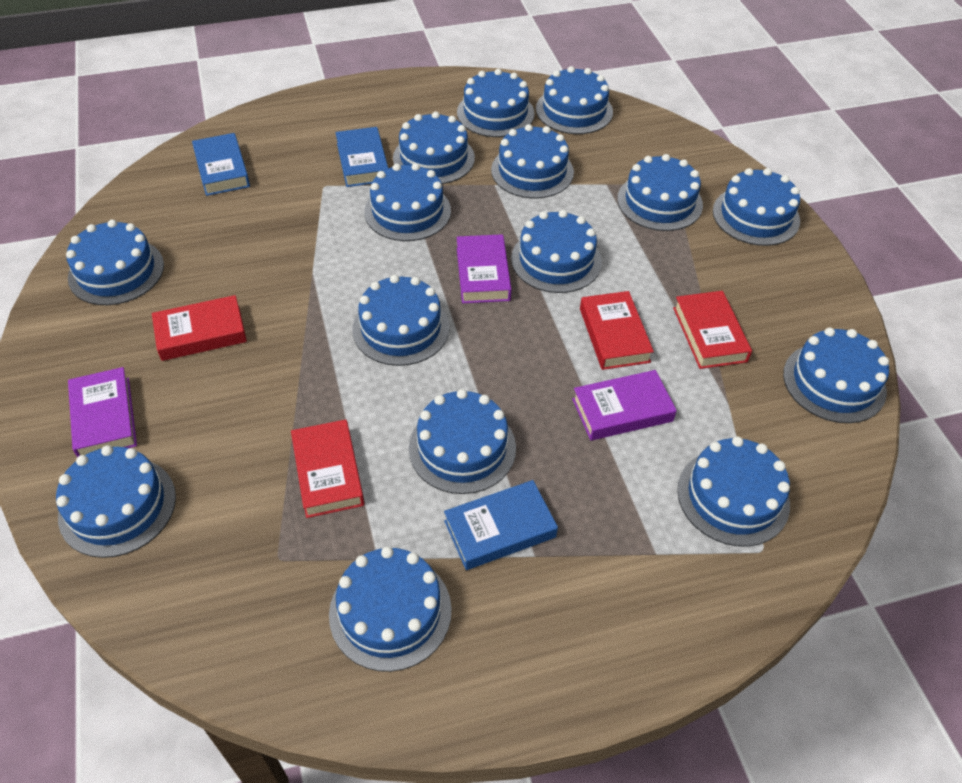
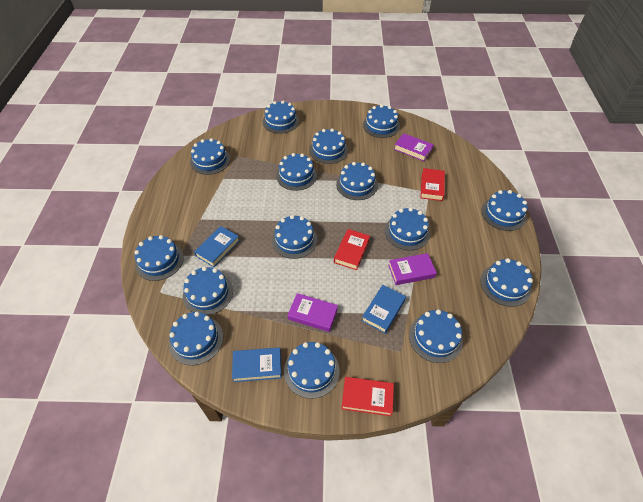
red book: 4 -> 3

